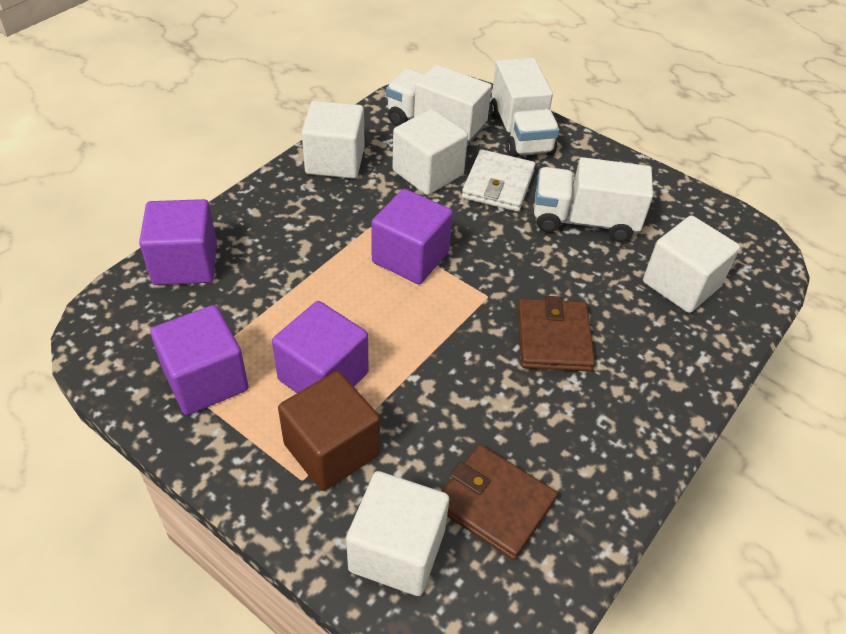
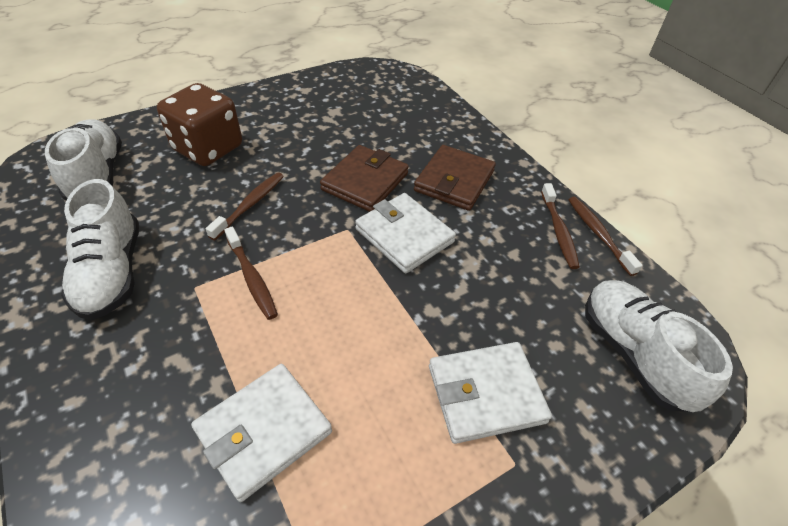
brown cube: 1 -> 0
brown dice: 0 -> 1
brown toothbrush: 0 -> 4
purple cube: 4 -> 0
white cube: 4 -> 0
white shoe: 0 -> 3
white truck: 3 -> 0
white wallet: 1 -> 3

